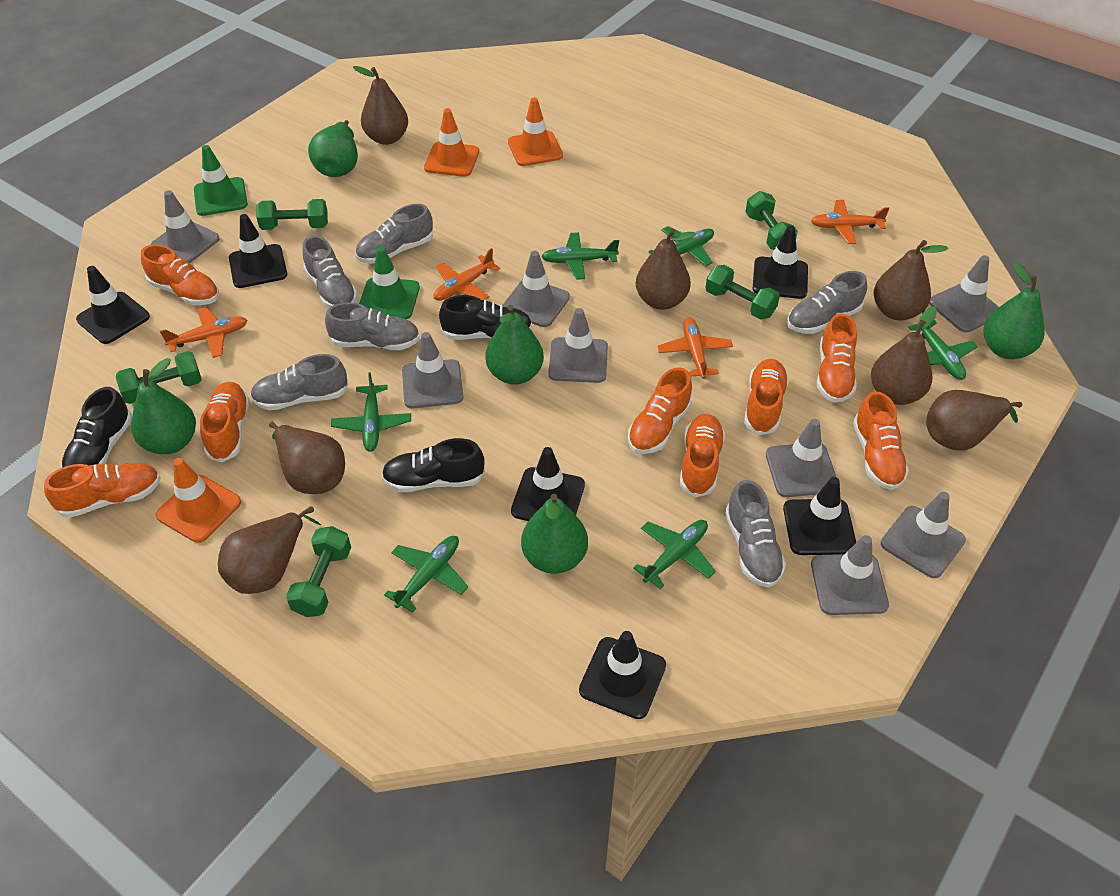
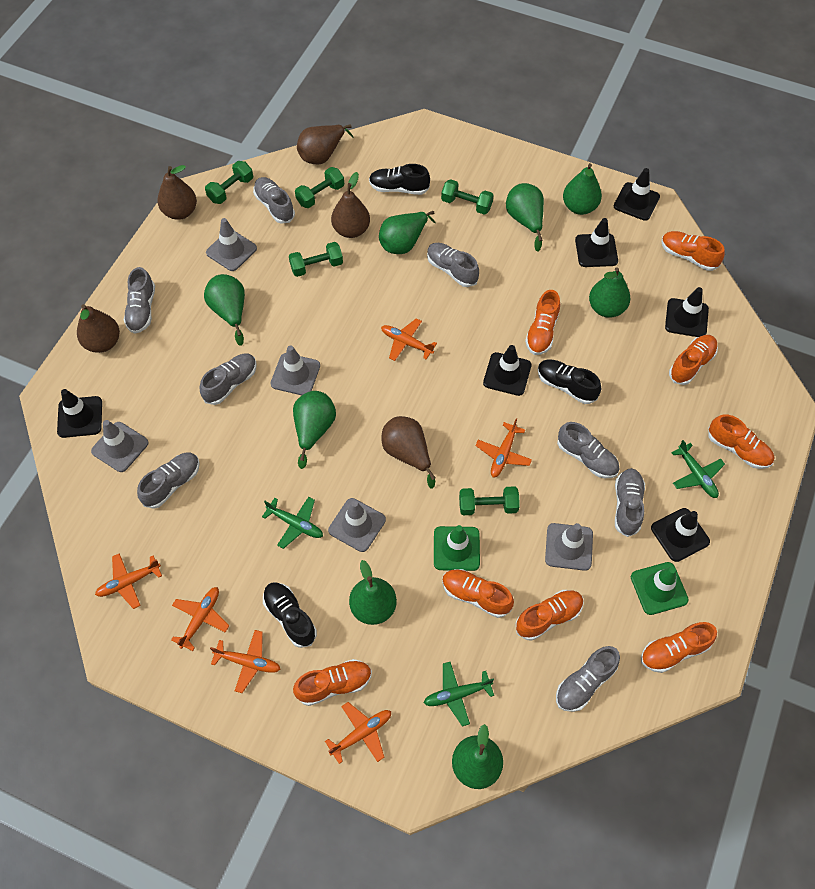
brown pear: 7 -> 5
green pear: 5 -> 8
green plane: 6 -> 3
grey shoe: 6 -> 8
grey traffic cone: 8 -> 5
orange plane: 4 -> 6
orange traffic cone: 3 -> 0

